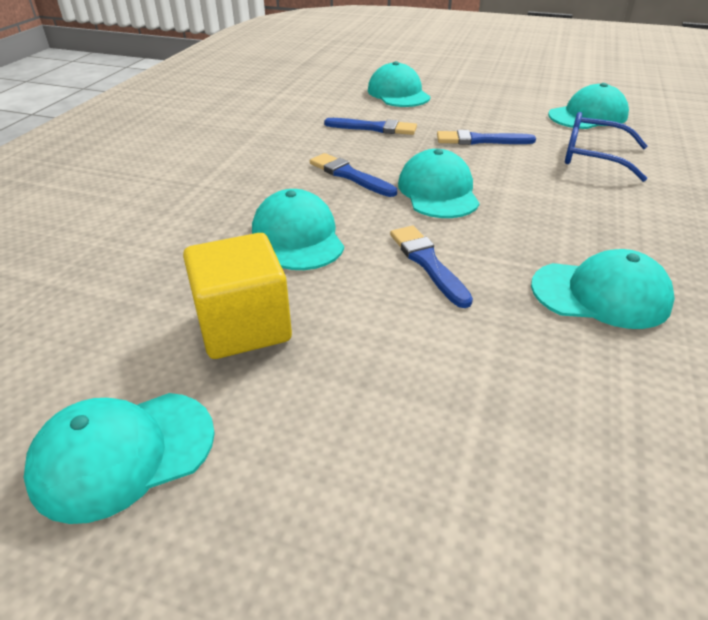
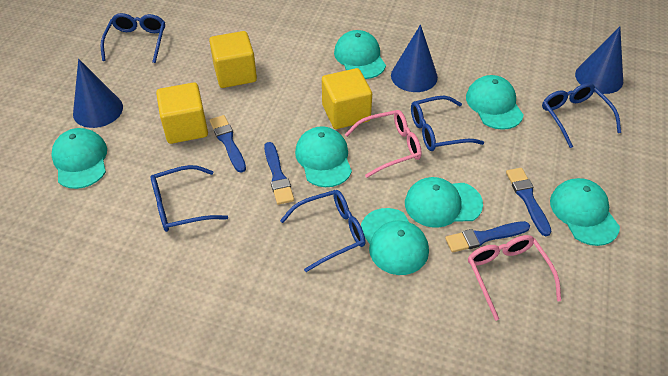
blue cone: 0 -> 3
blue glasses: 1 -> 5
pink glasses: 0 -> 2
turquoise cap: 6 -> 7
yellow cube: 1 -> 3

